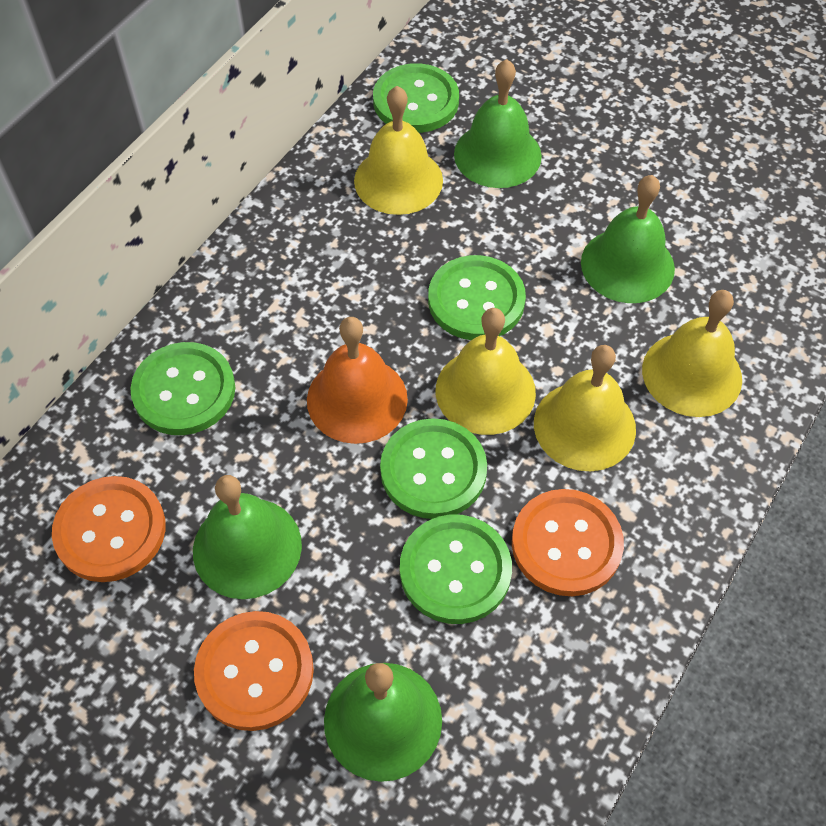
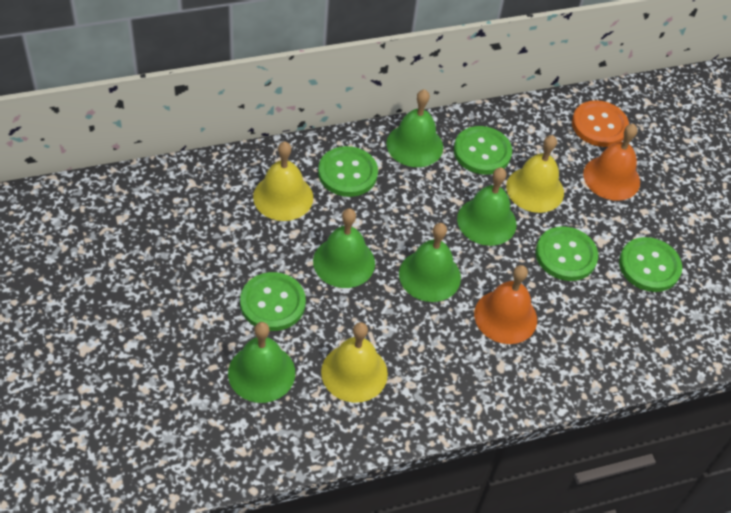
green bell: 4 -> 5
orange bell: 1 -> 2
orange button: 3 -> 1
yellow bell: 4 -> 3

